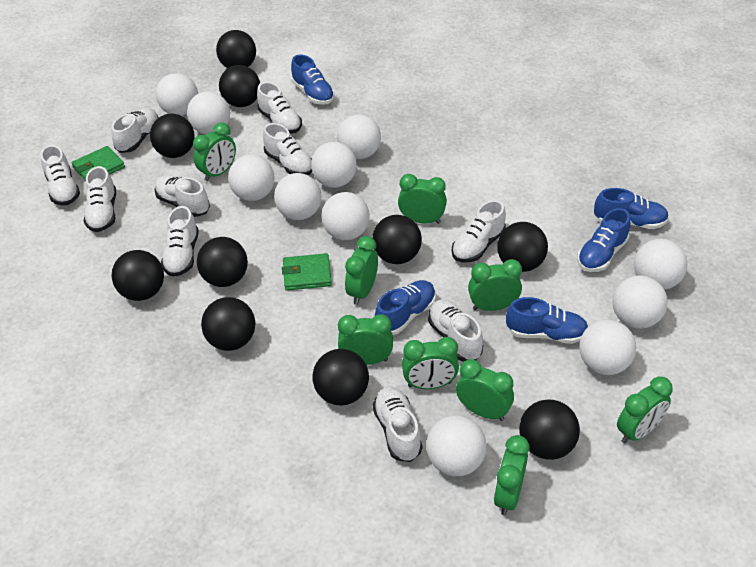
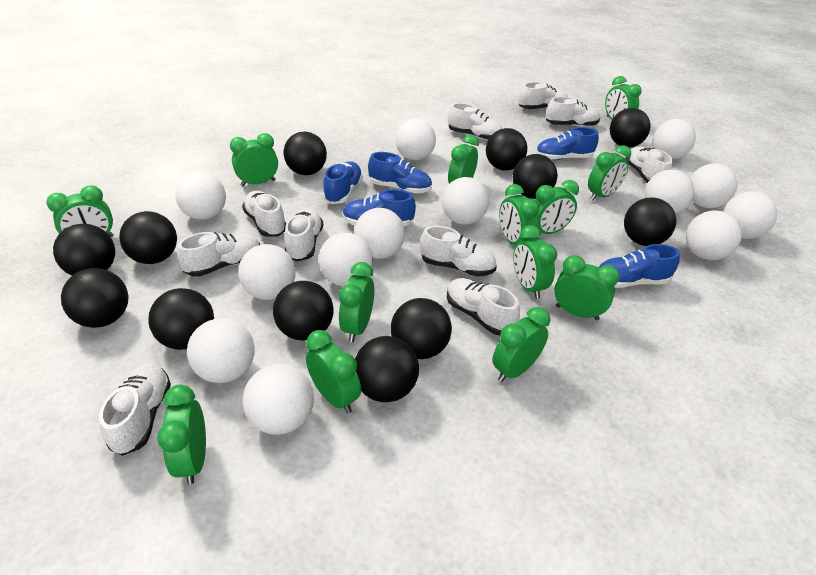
black ball: 10 -> 12
green clock: 9 -> 13
green wallet: 2 -> 0
white ball: 11 -> 13

